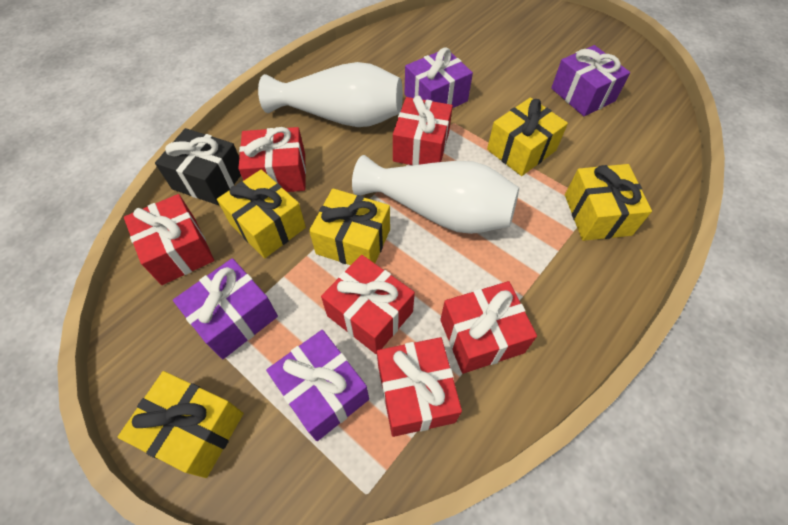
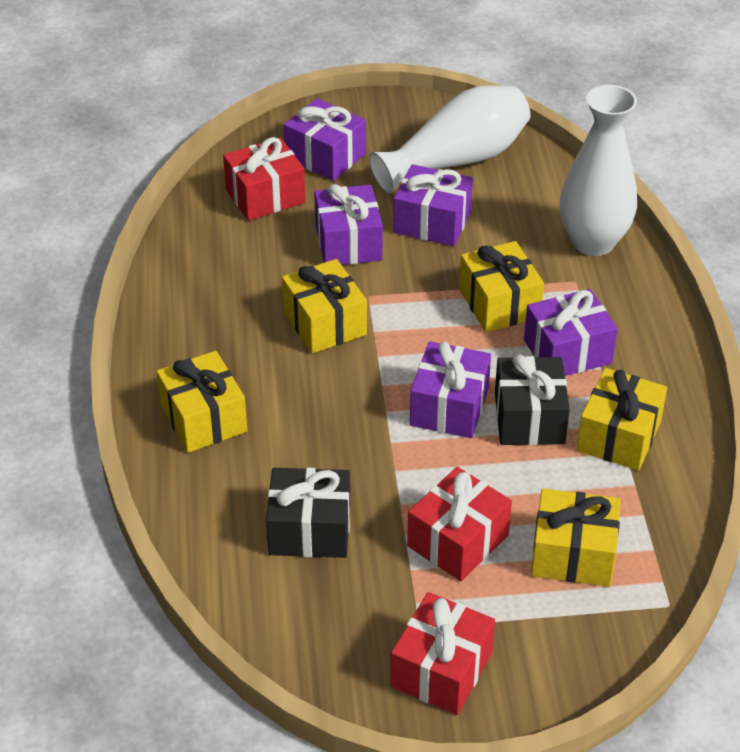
black gift: 1 -> 2
purple gift: 4 -> 5
red gift: 6 -> 3

